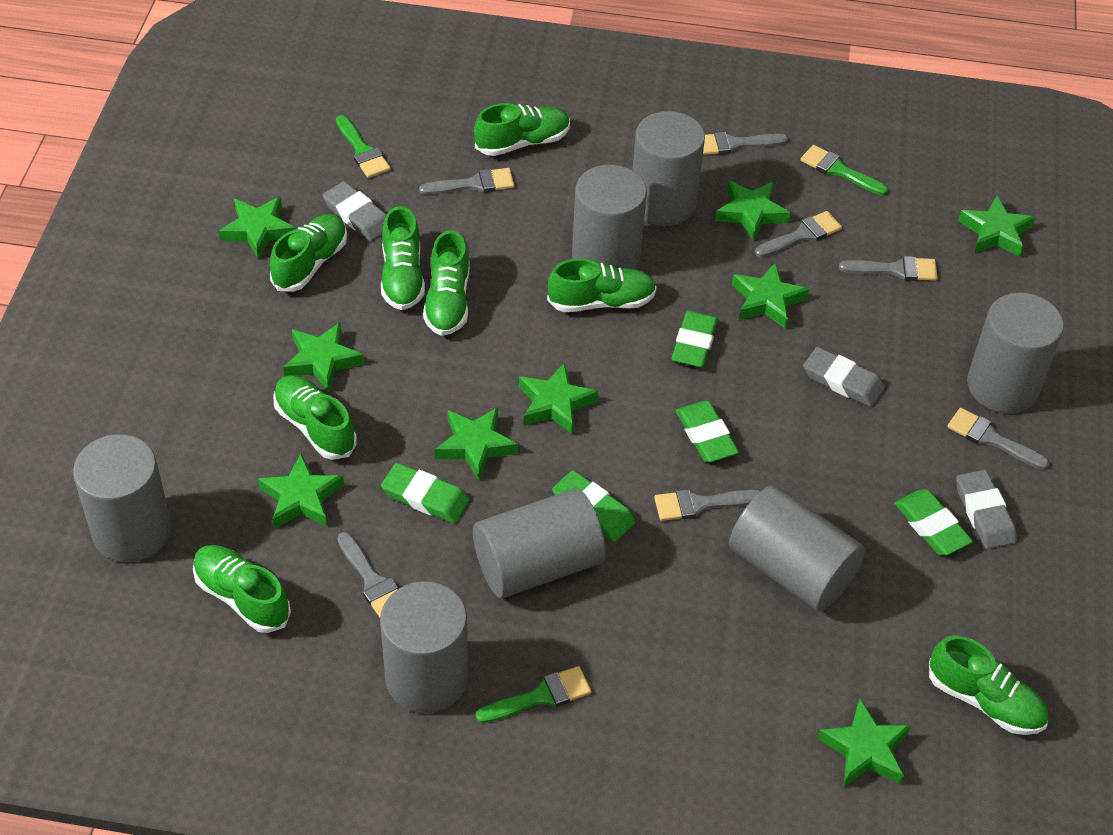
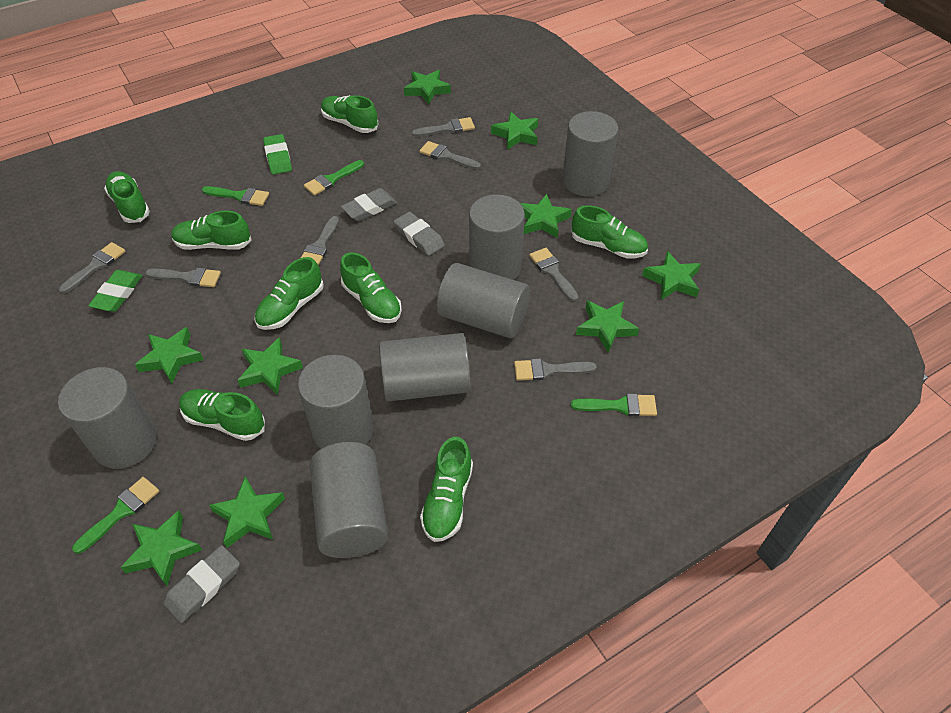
green brush: 3 -> 4
green eraser: 5 -> 2

